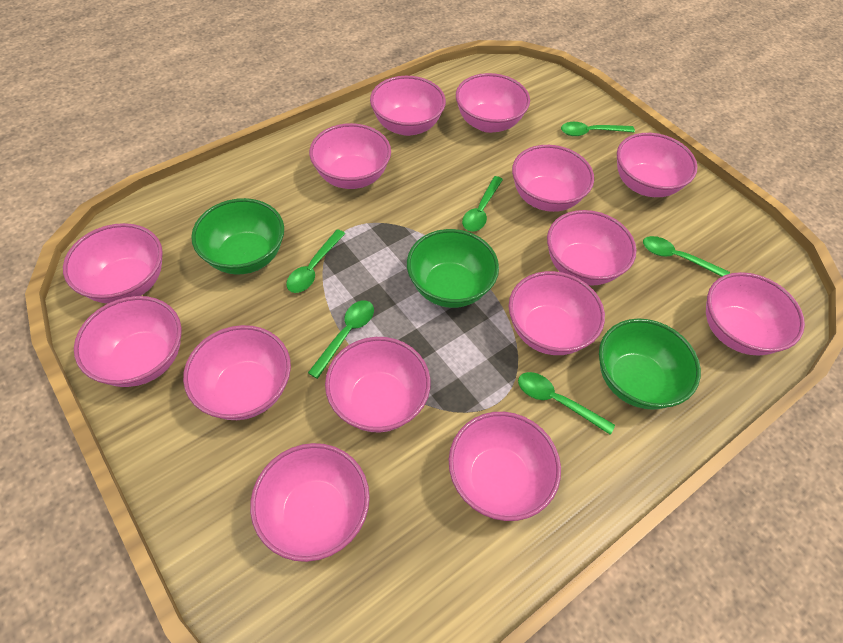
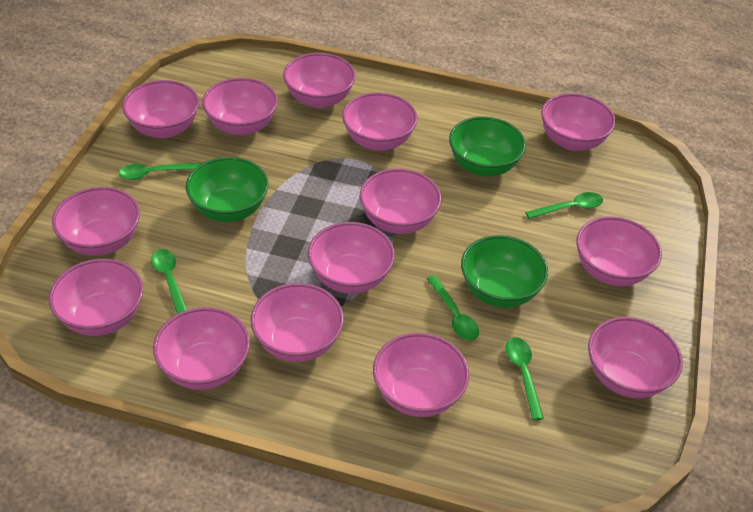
green spoon: 6 -> 5

